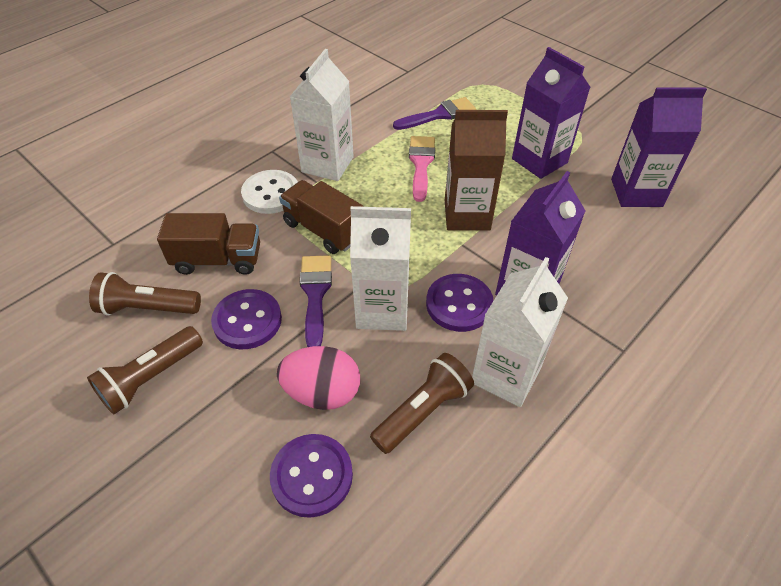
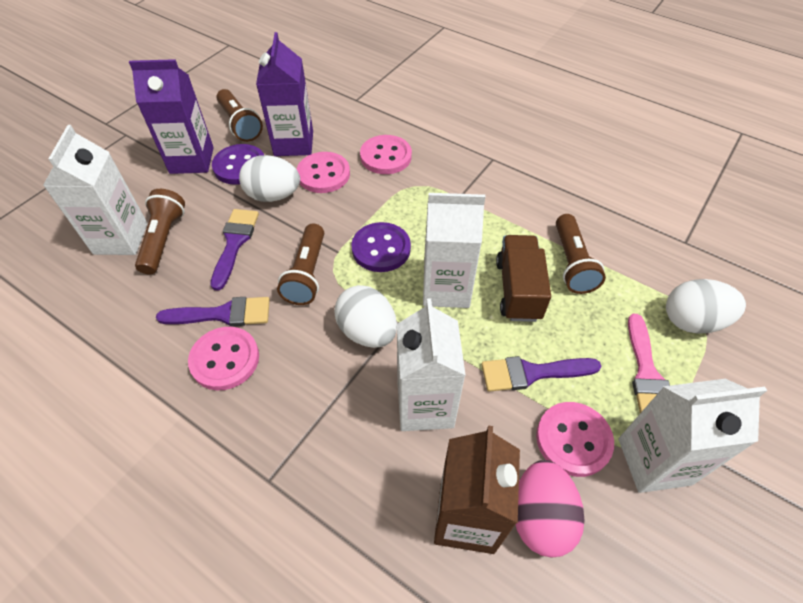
brown flashlight: 3 -> 4
brown truck: 2 -> 1
pink button: 0 -> 4
purple brush: 2 -> 3
purple button: 3 -> 2
purple carton: 3 -> 2
white button: 1 -> 0
white carton: 3 -> 4
white egg: 0 -> 3

